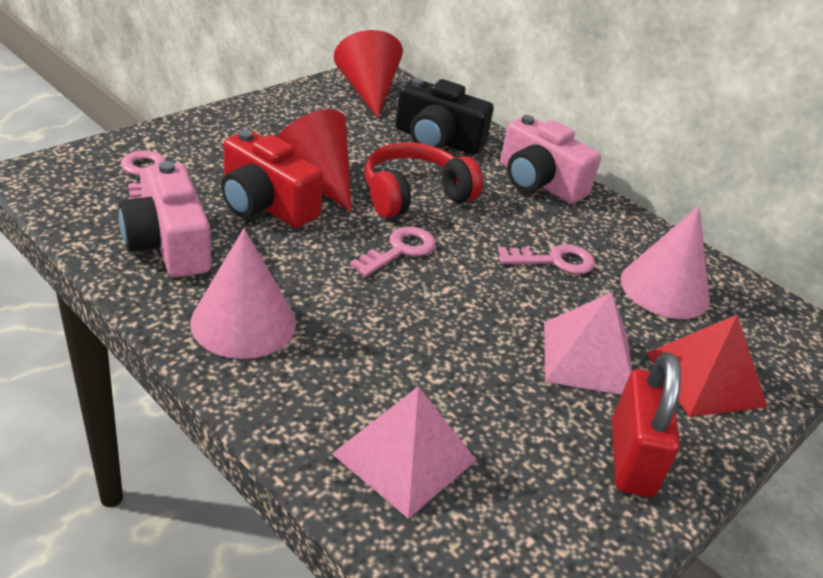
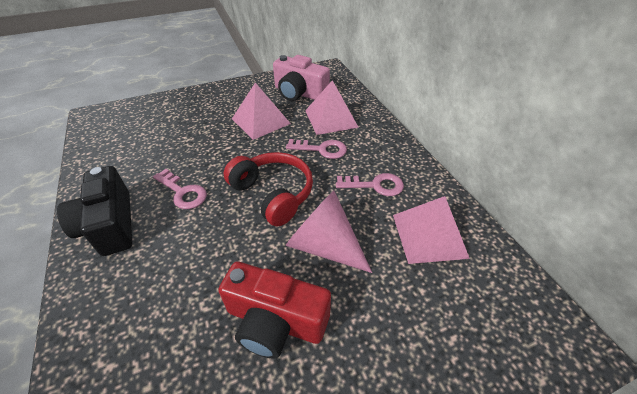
pink camera: 2 -> 1
pink cone: 2 -> 1
pink pyramid: 2 -> 3
red cone: 2 -> 0
red padlock: 1 -> 0
red pyramid: 1 -> 0

